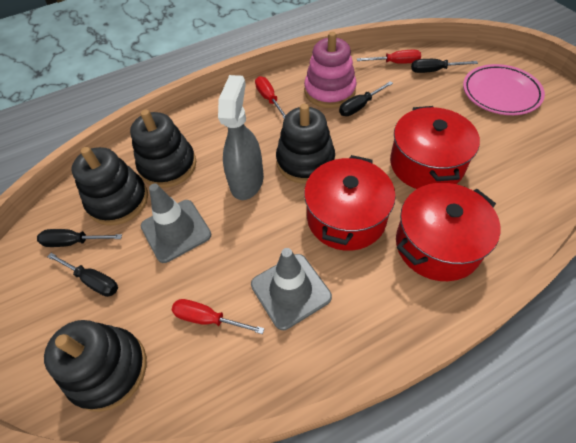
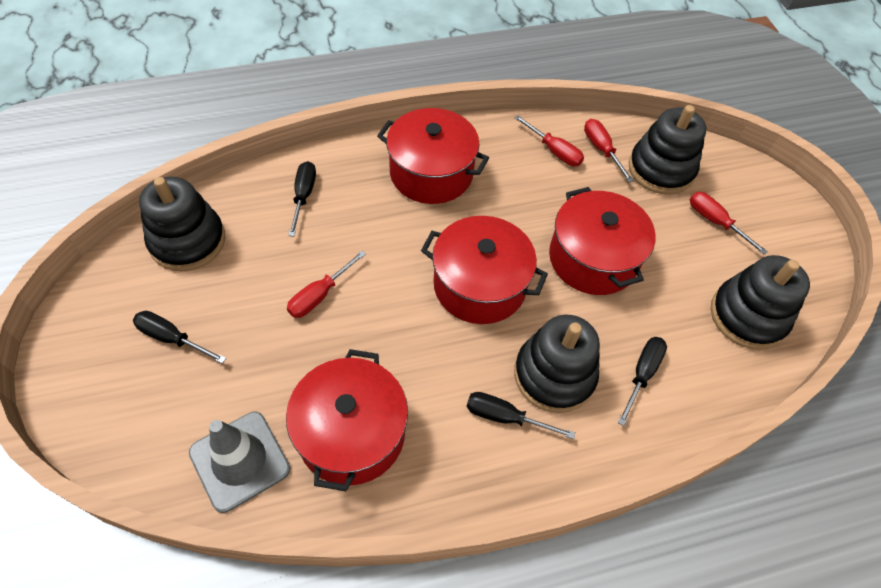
grey spray bottle: 1 -> 0
grey traffic cone: 2 -> 1
pink plate: 1 -> 0
pink stacking toy: 1 -> 0
red pot: 3 -> 4
red screwdriver: 3 -> 4

